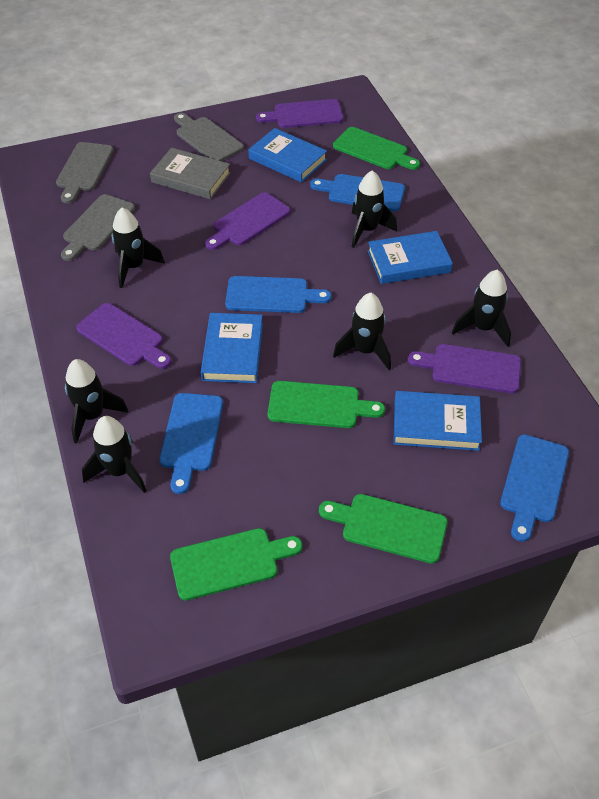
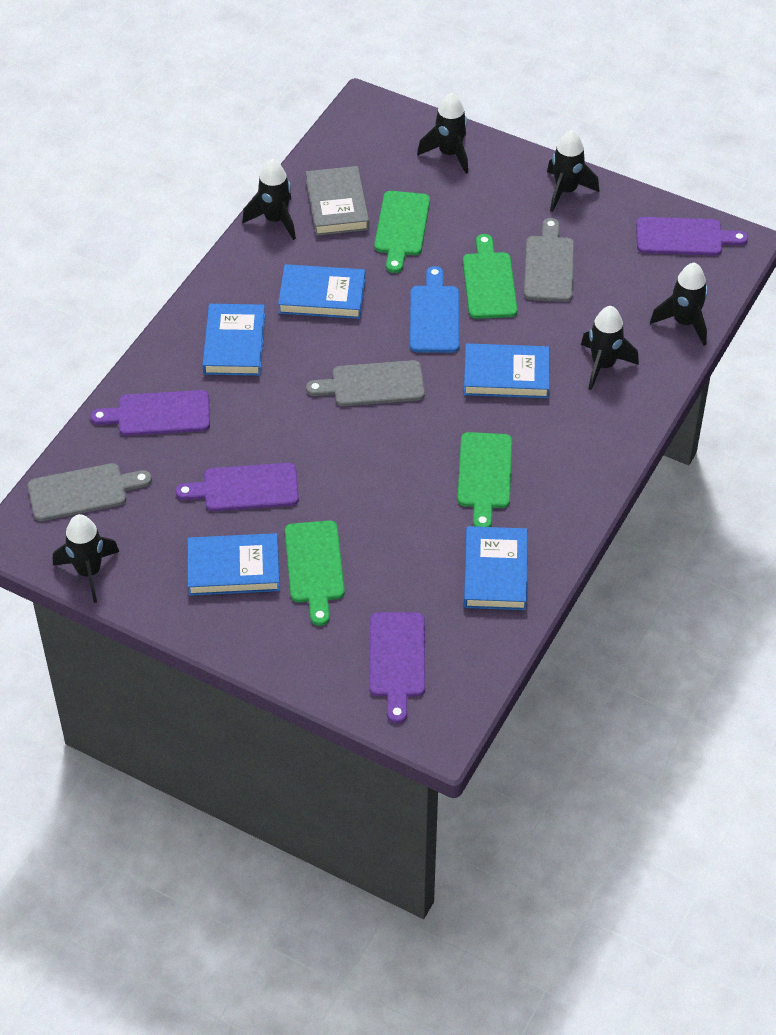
blue book: 4 -> 5
blue cutting board: 4 -> 1

